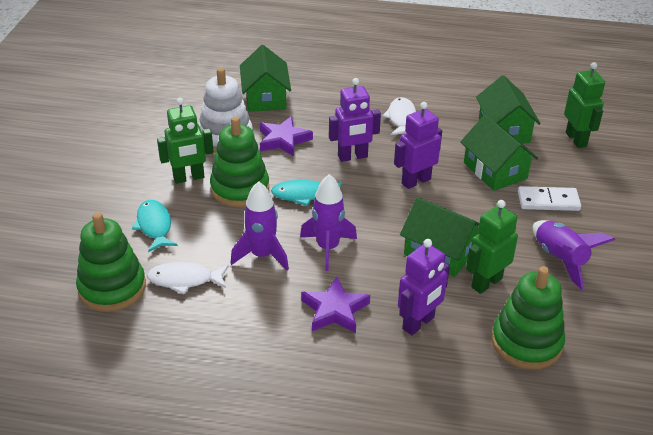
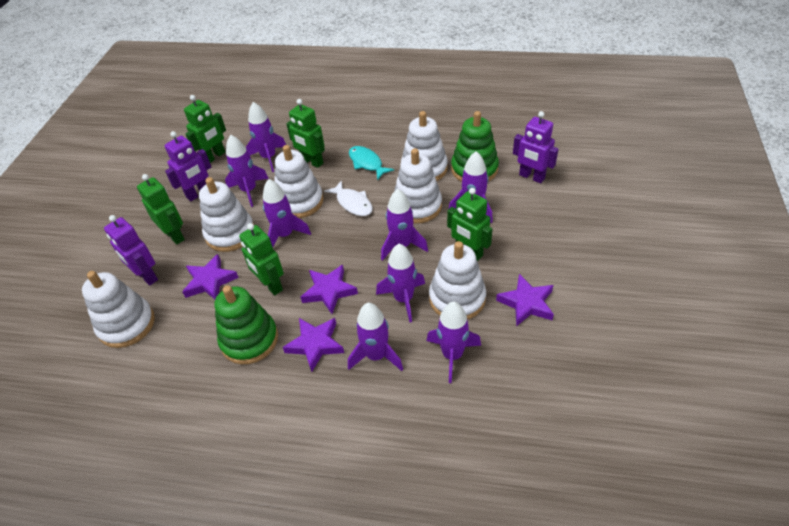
green house: 4 -> 0
green robot: 3 -> 5
green stacking toy: 3 -> 2
purple rocket: 3 -> 8
purple star: 2 -> 4
turquoise fish: 2 -> 1
white domino: 1 -> 0
white fish: 2 -> 1
white stacking toy: 1 -> 6

